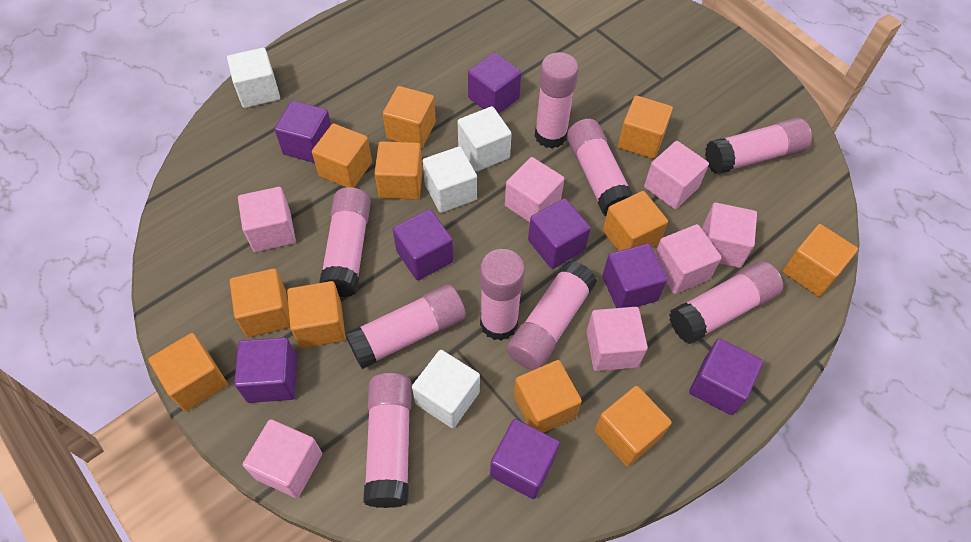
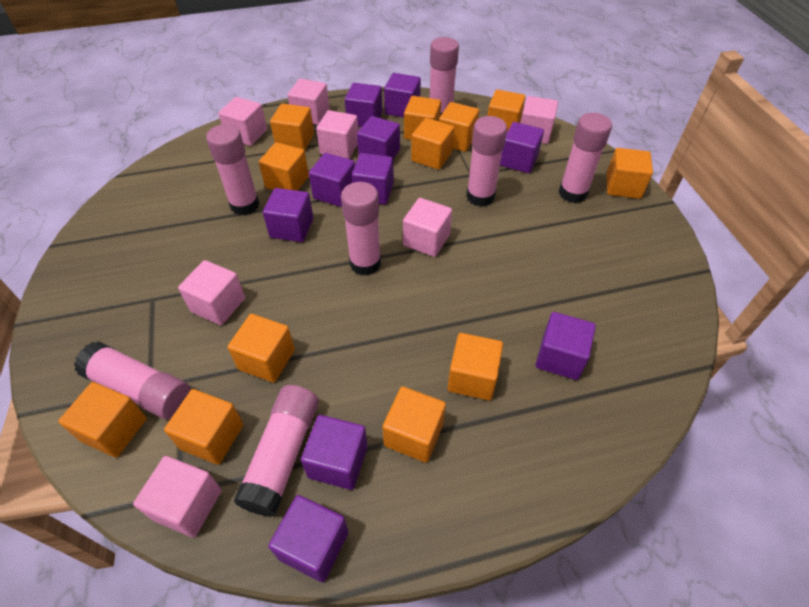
orange cube: 11 -> 12
pink glue stick: 9 -> 7
purple cube: 8 -> 10
white cube: 4 -> 0

